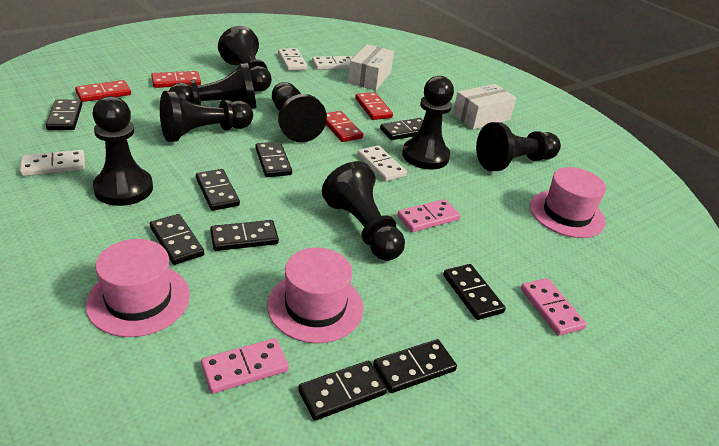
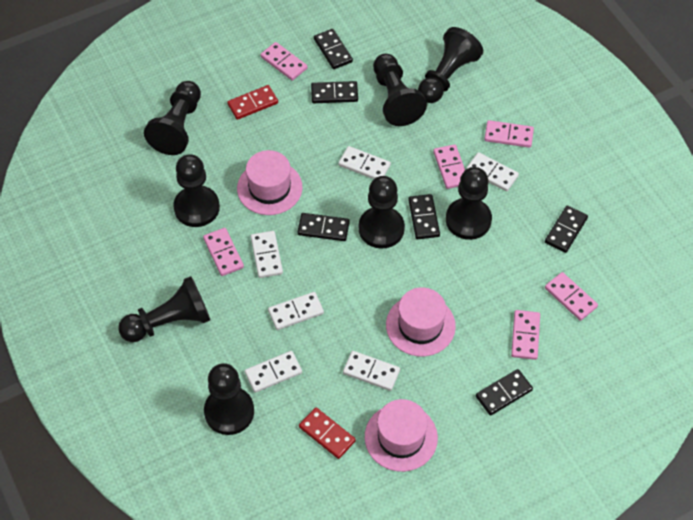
black domino: 9 -> 6
pink domino: 3 -> 6
red domino: 4 -> 2
white box: 2 -> 0
white domino: 4 -> 6

